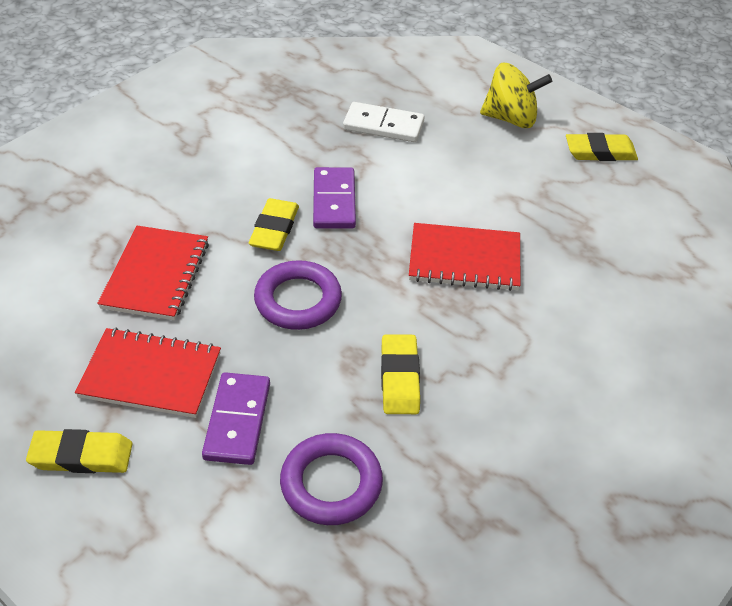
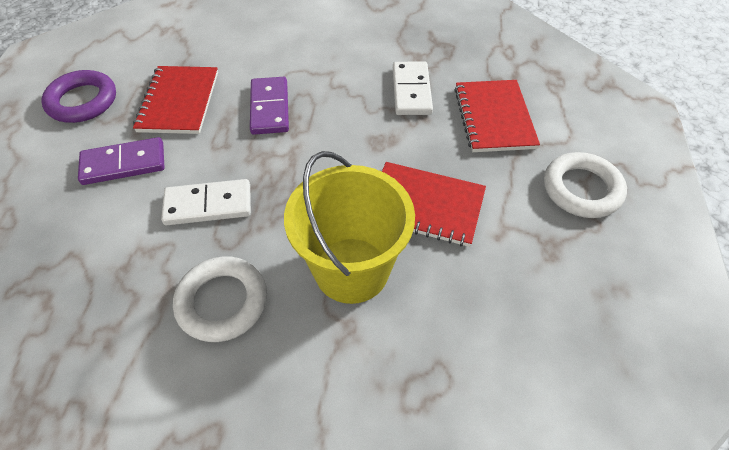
purple ring: 2 -> 1
white domino: 1 -> 2
white ring: 0 -> 2
yellow bucket: 0 -> 1
yellow eraser: 4 -> 0
yellow spinning top: 1 -> 0

